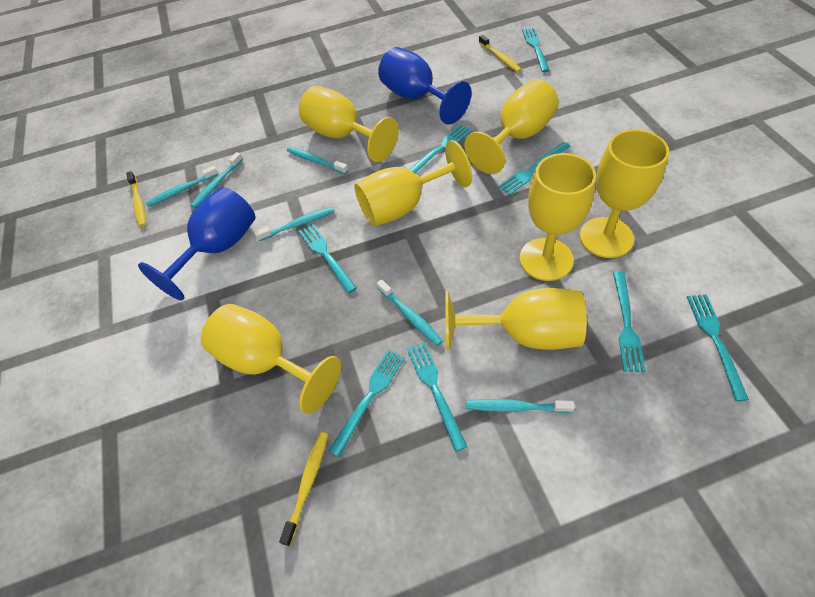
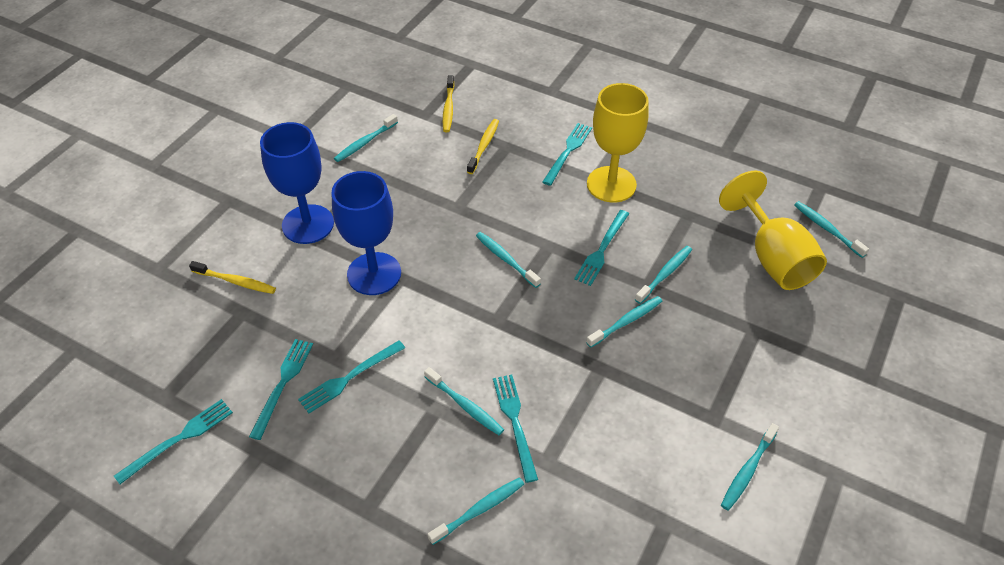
turquoise fork: 8 -> 6
turquoise toothbrush: 6 -> 8
yellow goblet: 7 -> 2

